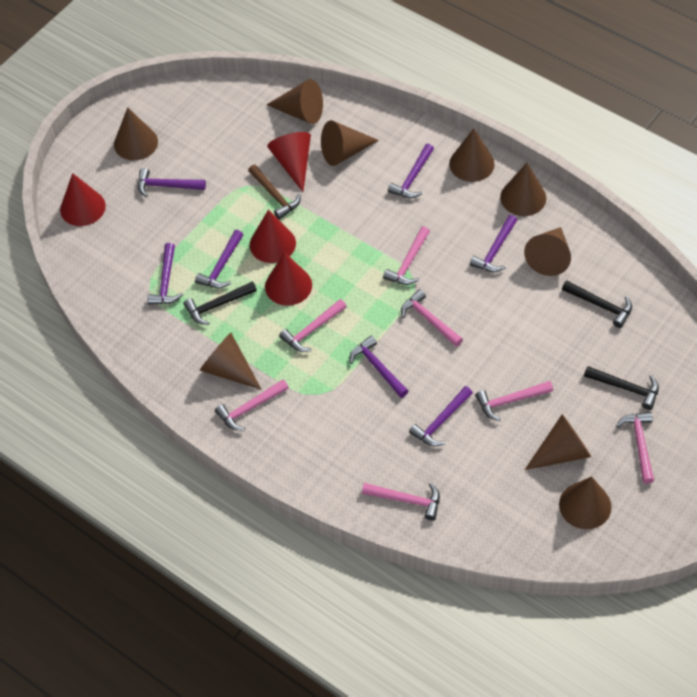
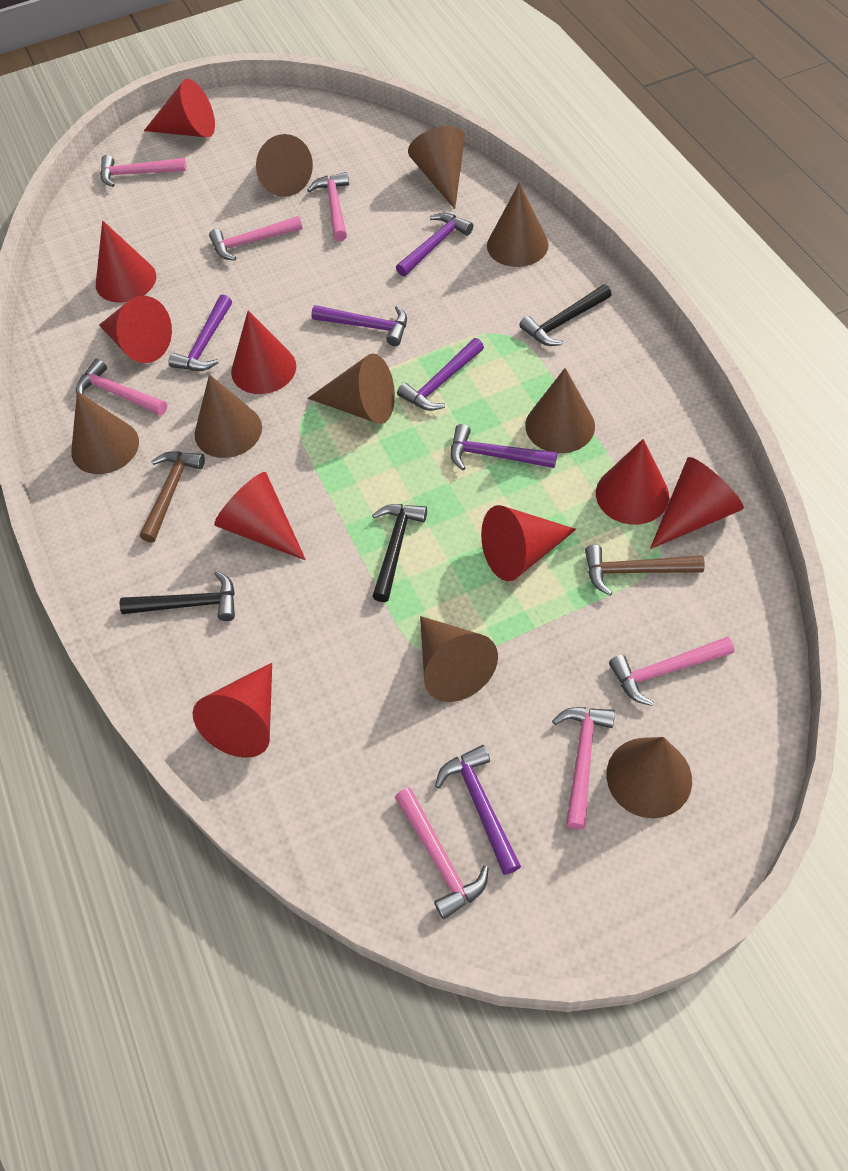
brown hammer: 1 -> 2
purple hammer: 7 -> 6
red cone: 4 -> 9

